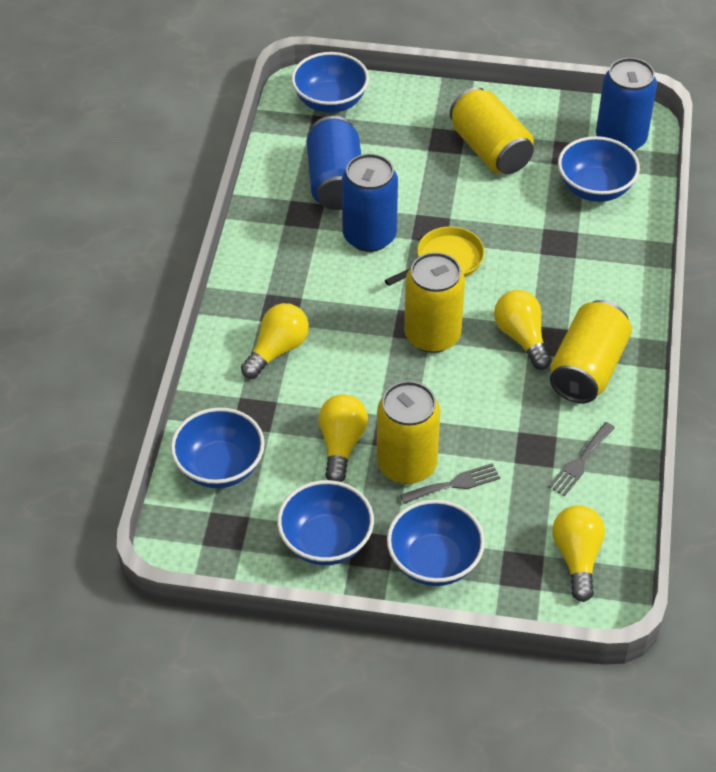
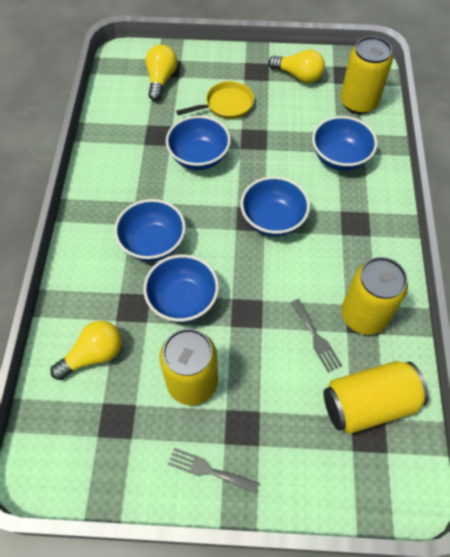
blue can: 3 -> 0
yellow light bulb: 4 -> 3

